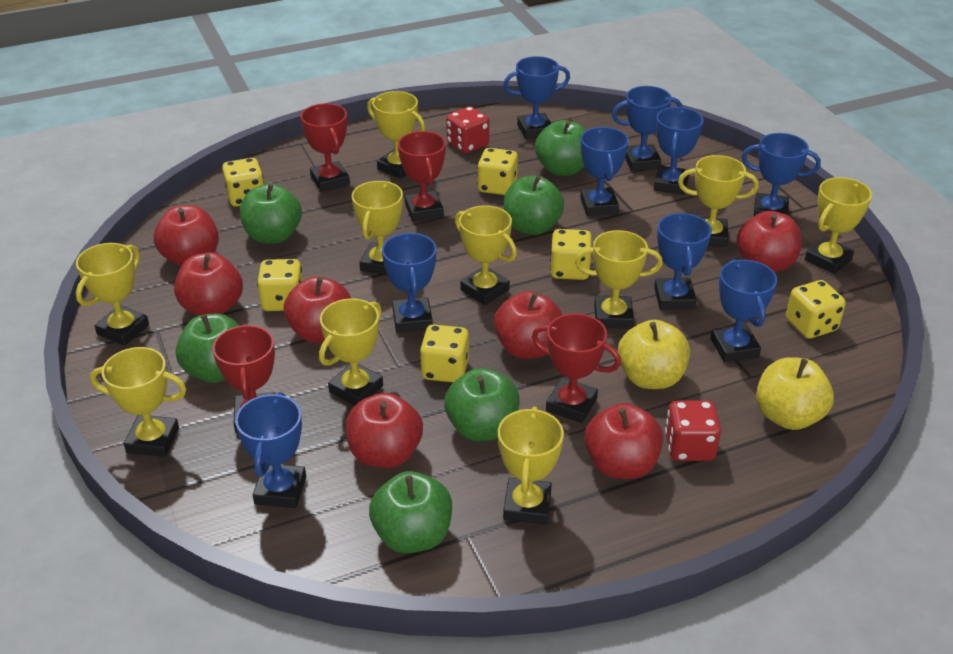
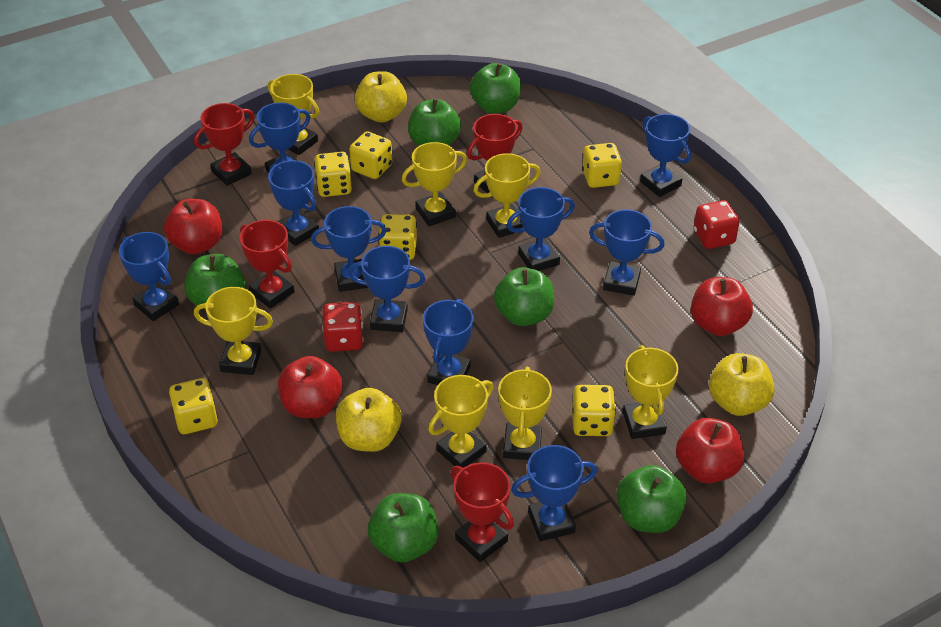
blue trophy: 9 -> 10
red apple: 7 -> 4
yellow apple: 2 -> 3
yellow trophy: 10 -> 7

